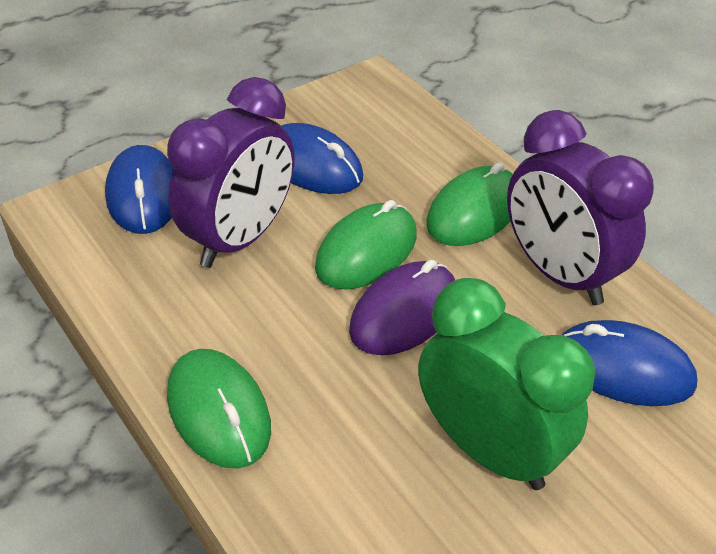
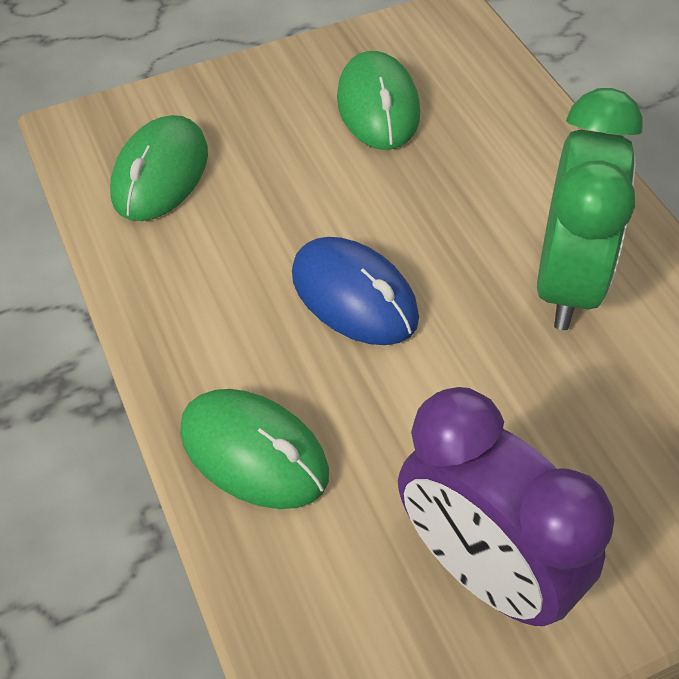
blue mouse: 3 -> 1
purple clock: 2 -> 1
purple mouse: 1 -> 0

